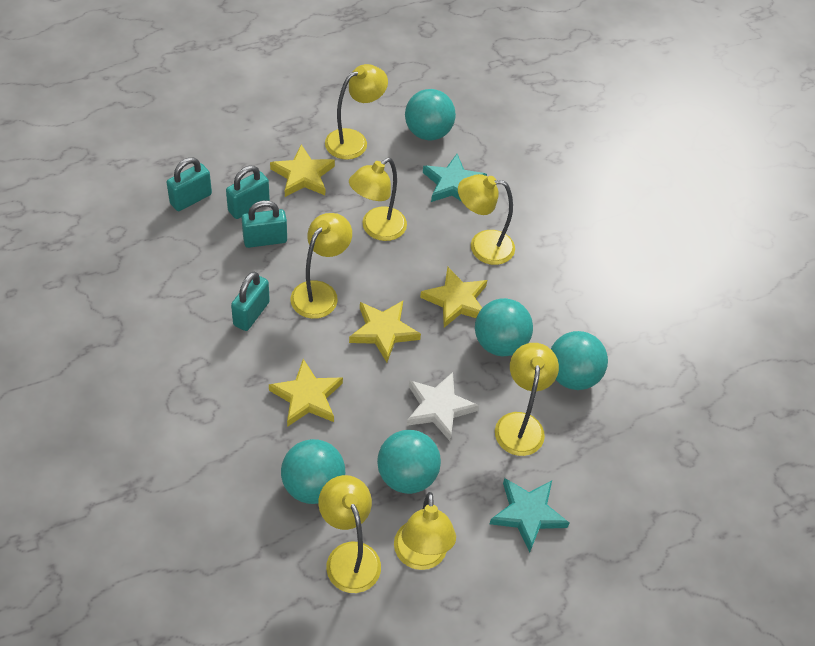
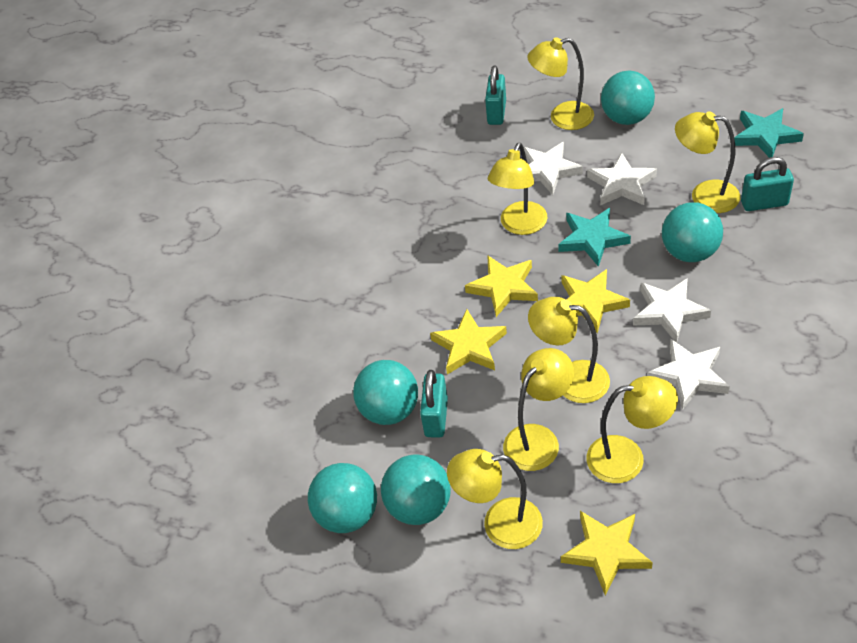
turquoise padlock: 4 -> 3
white star: 1 -> 4

